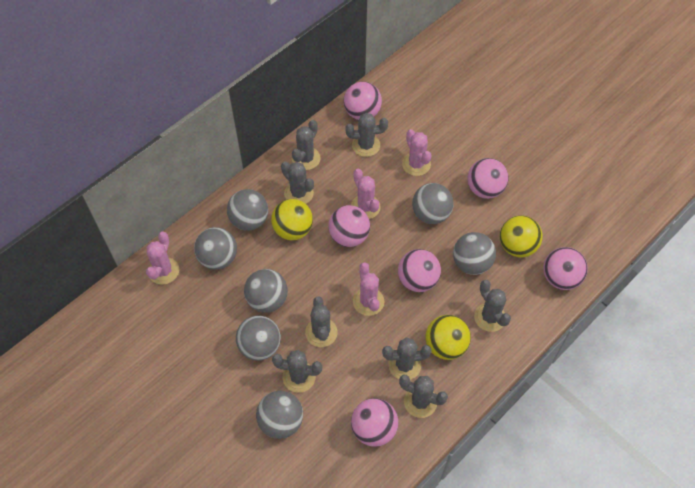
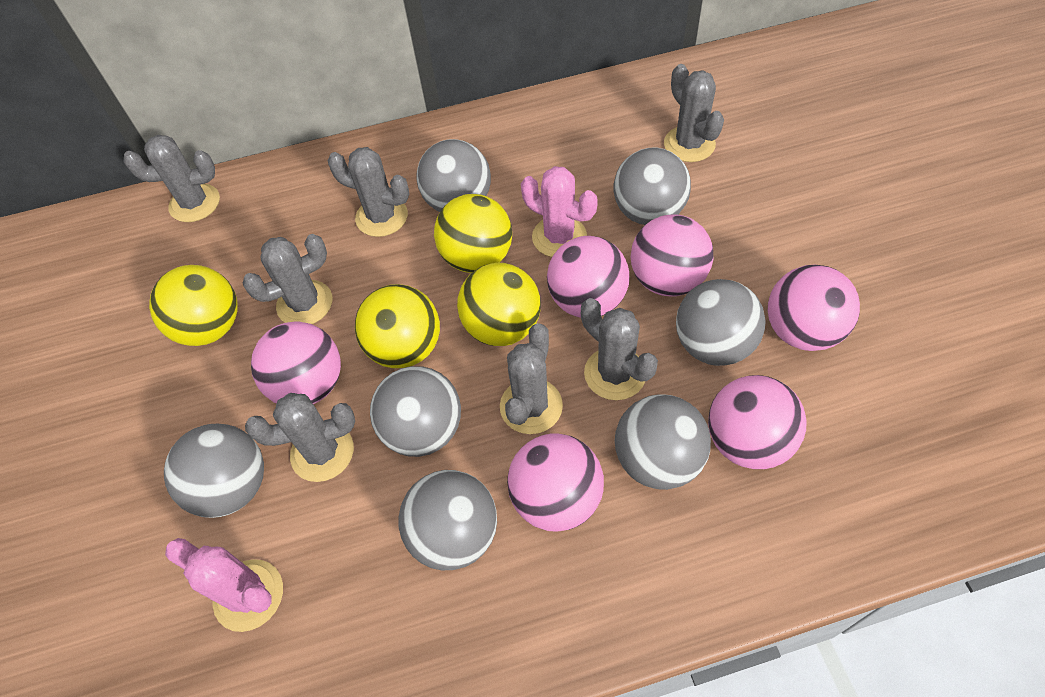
grey cactus: 8 -> 7
pink cactus: 4 -> 2
yellow ball: 3 -> 4

